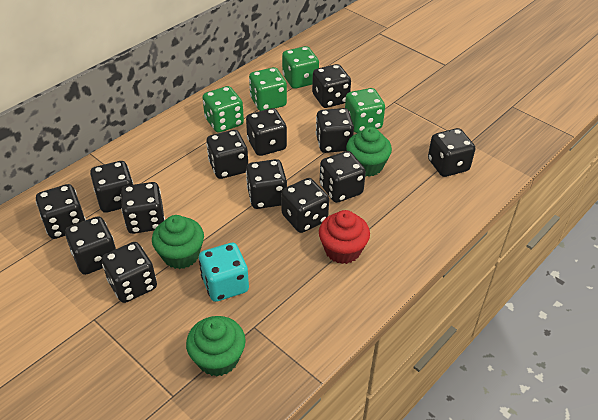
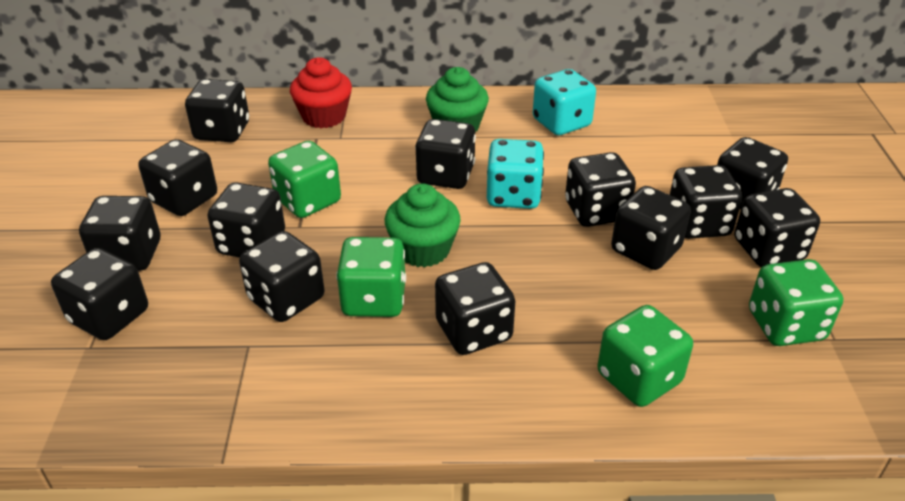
green cupcake: 3 -> 2
turquoise dice: 1 -> 2

